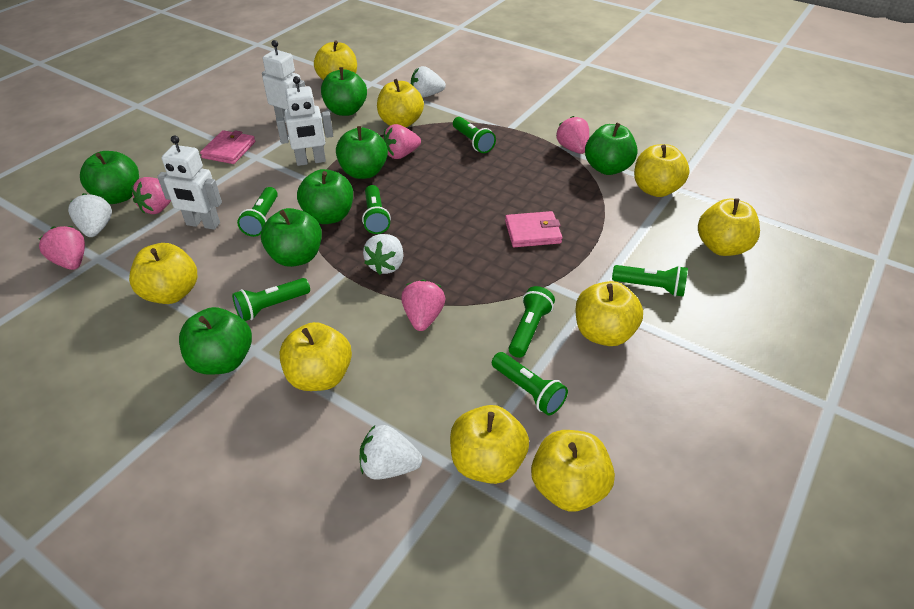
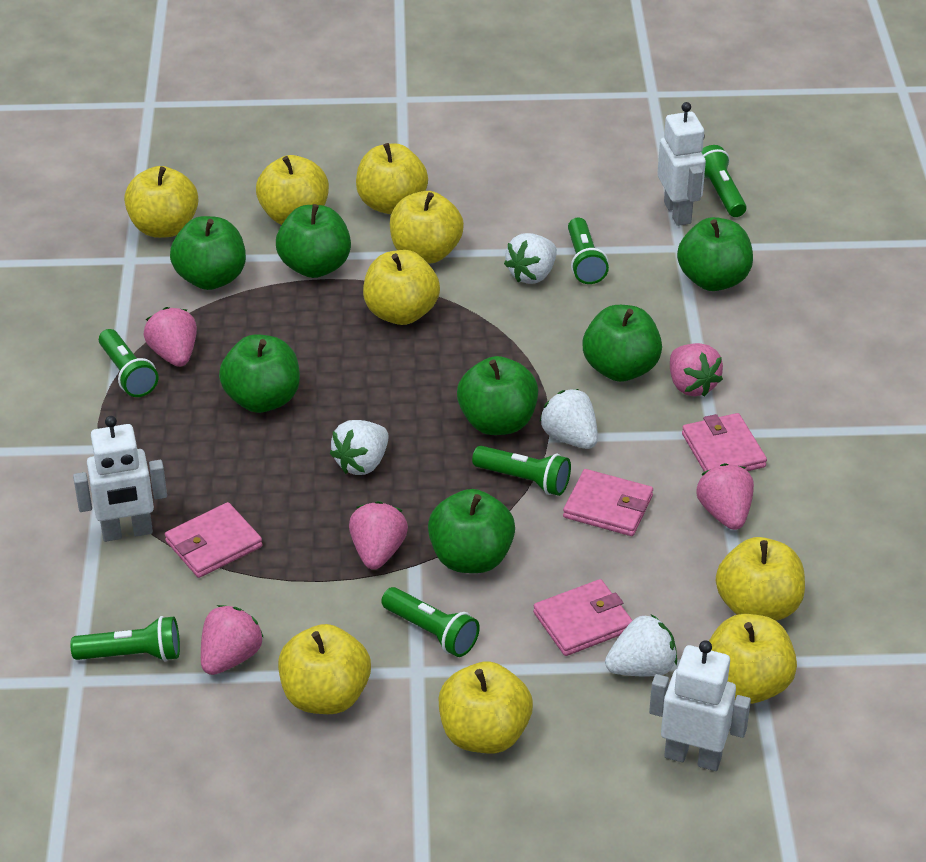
green flashlight: 7 -> 6
pink wallet: 2 -> 4

